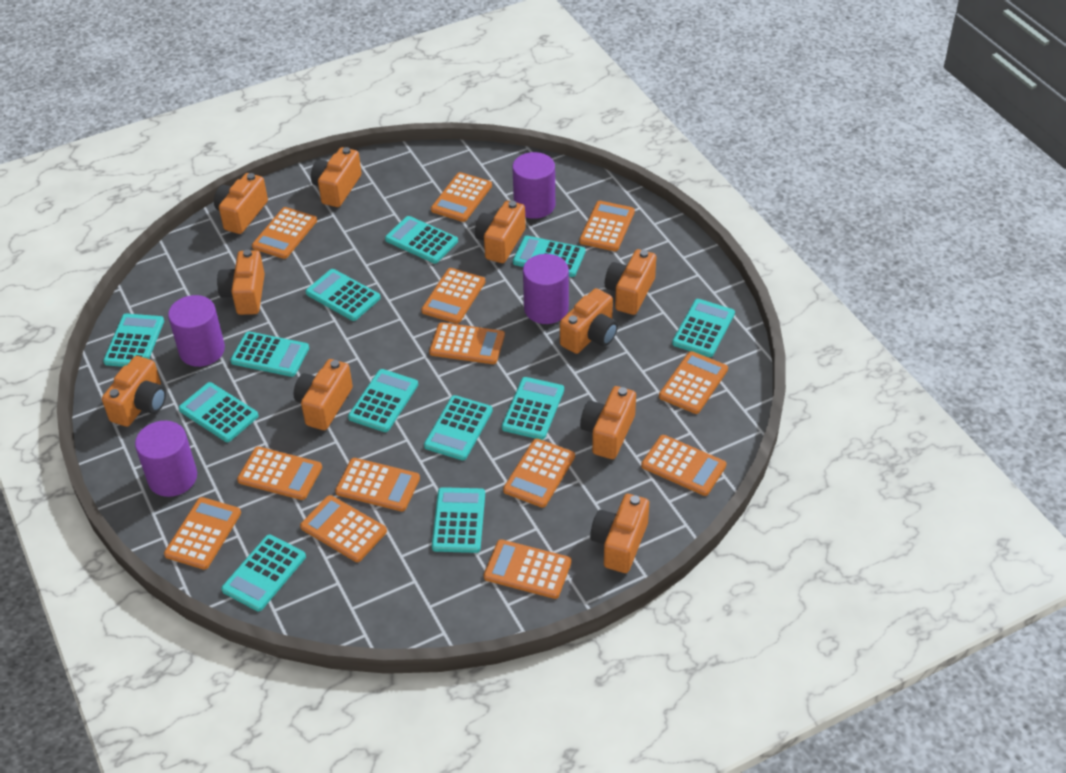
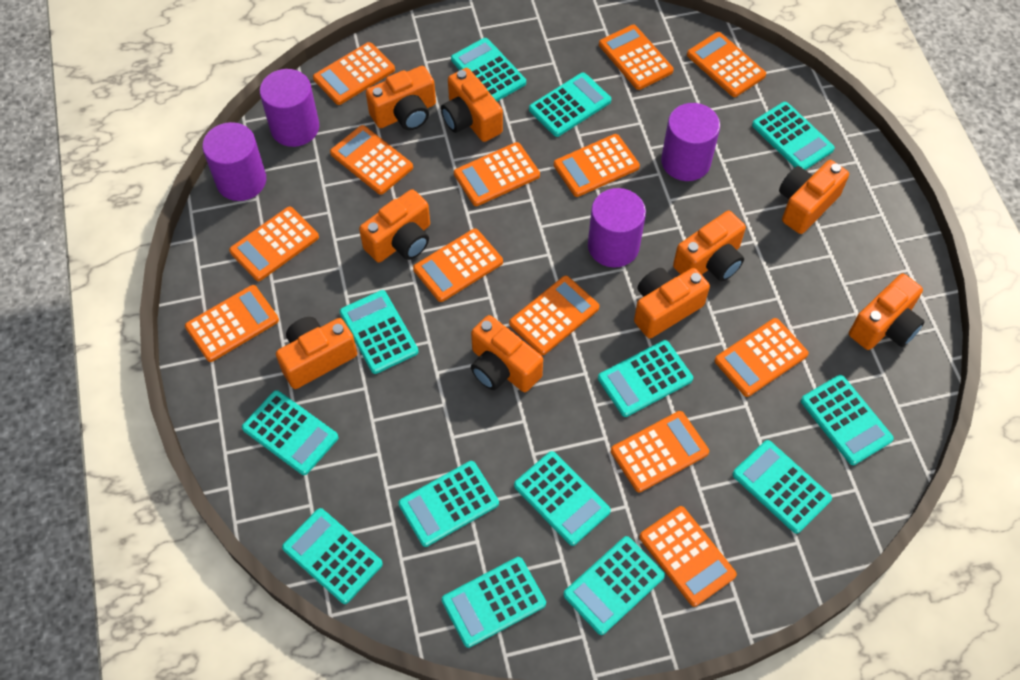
orange camera: 10 -> 9
turquoise calculator: 12 -> 13

